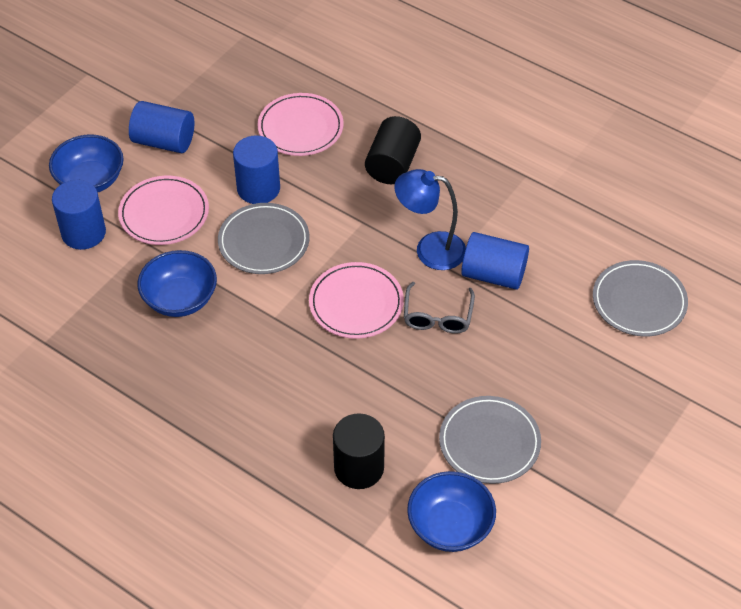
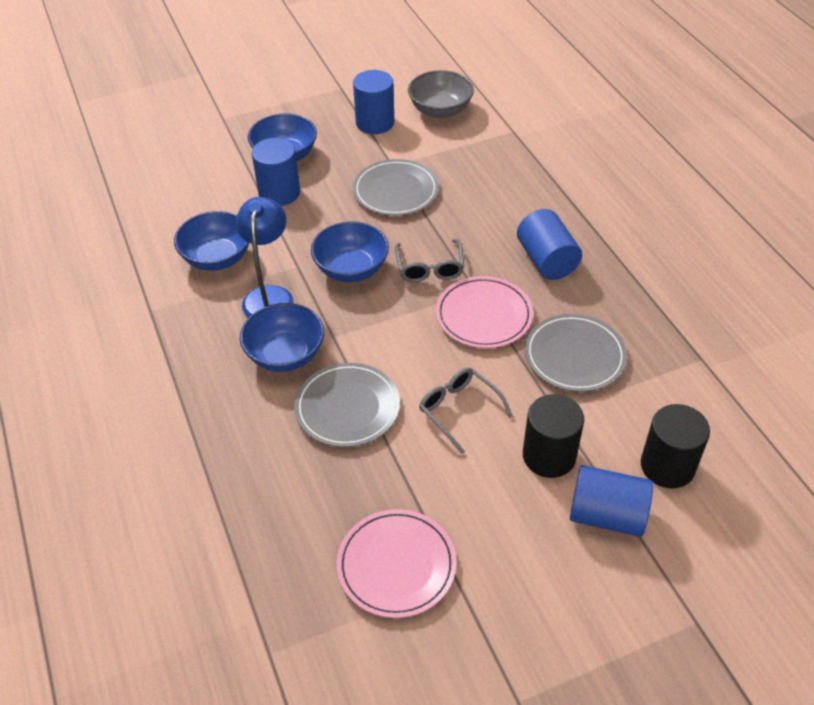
blue bowl: 3 -> 4
grey bowl: 0 -> 1
grey glasses: 1 -> 2
pink plate: 3 -> 2

